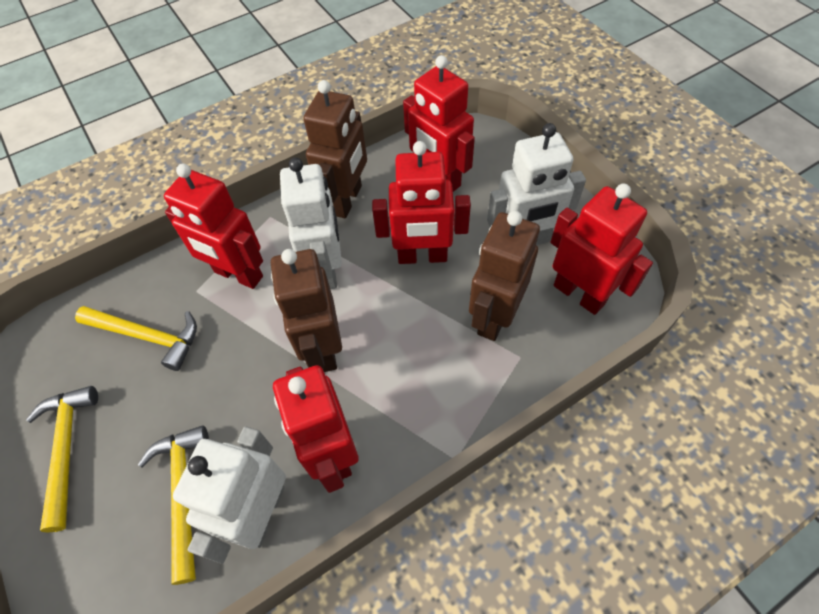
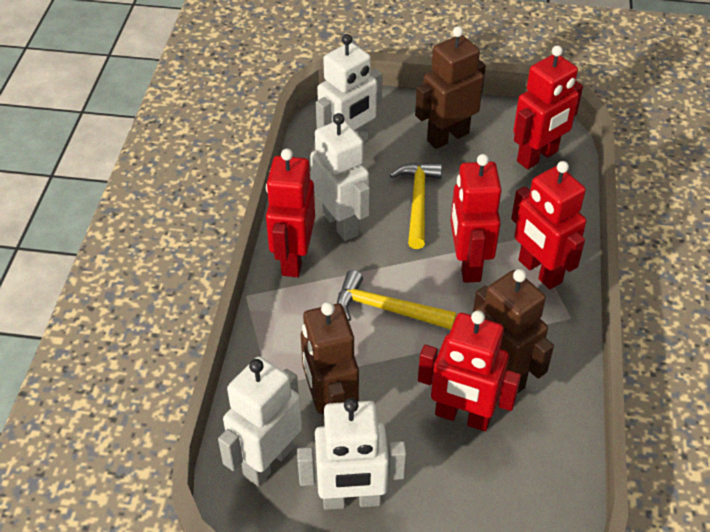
white robot: 3 -> 4
yellow hammer: 3 -> 2

